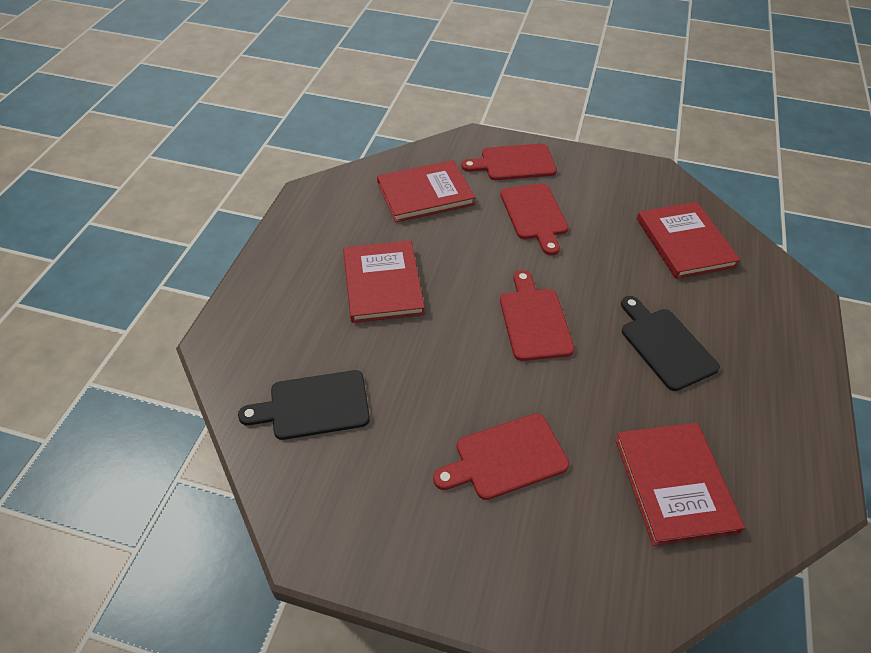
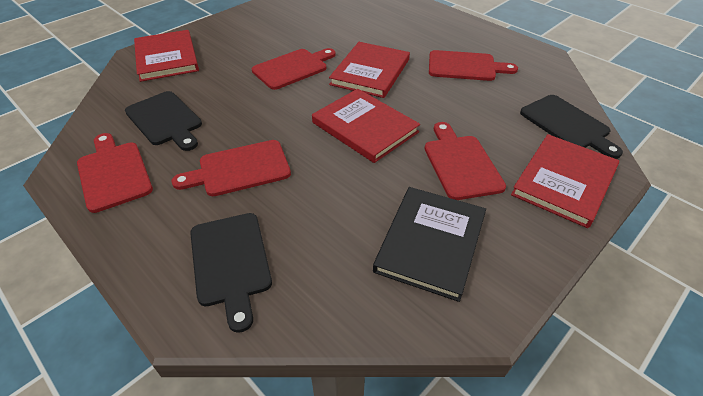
black book: 0 -> 1
black cutting board: 2 -> 3
red cutting board: 4 -> 5

